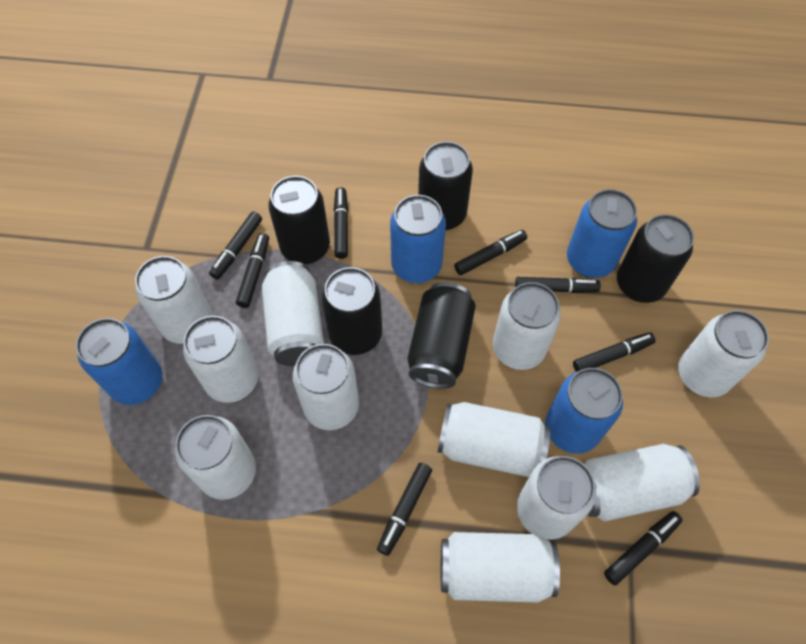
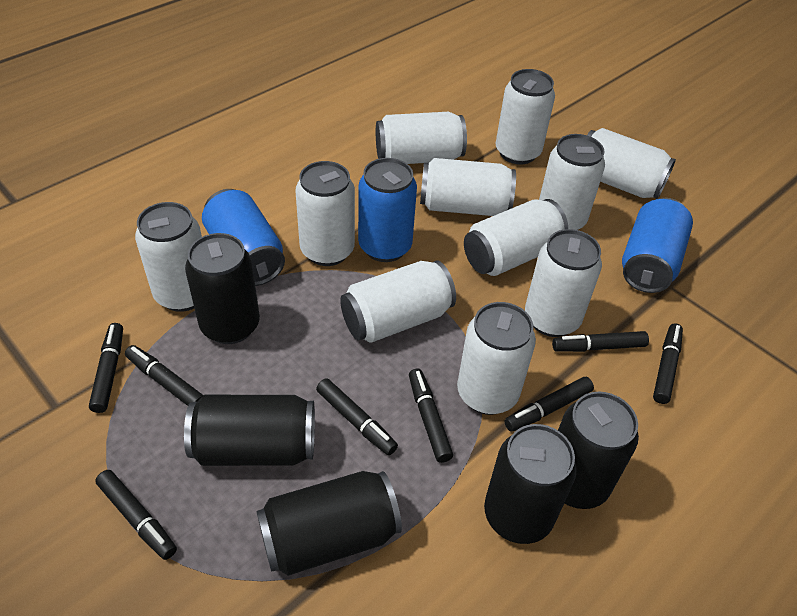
blue can: 4 -> 3

